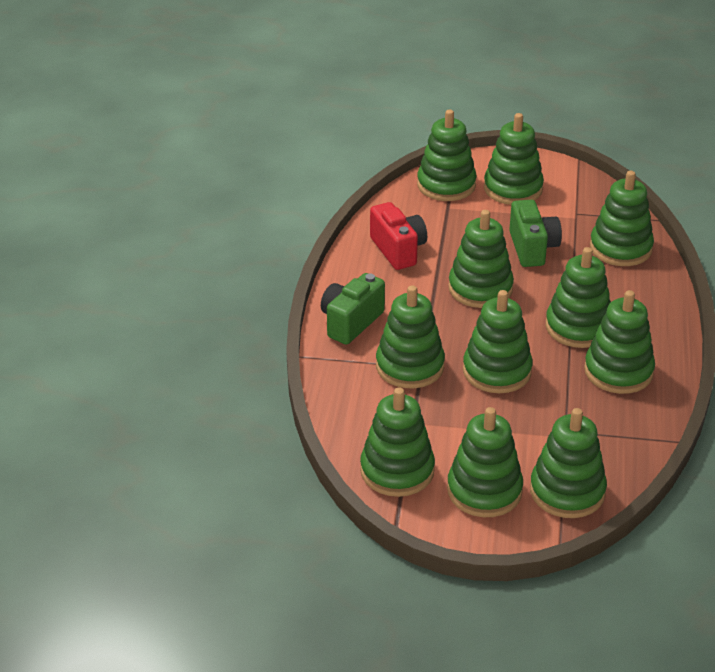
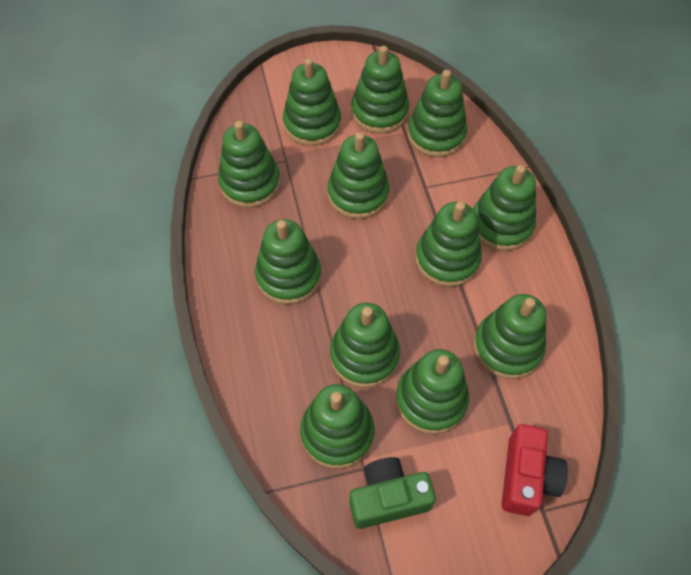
green camera: 2 -> 1
green stacking toy: 11 -> 12

